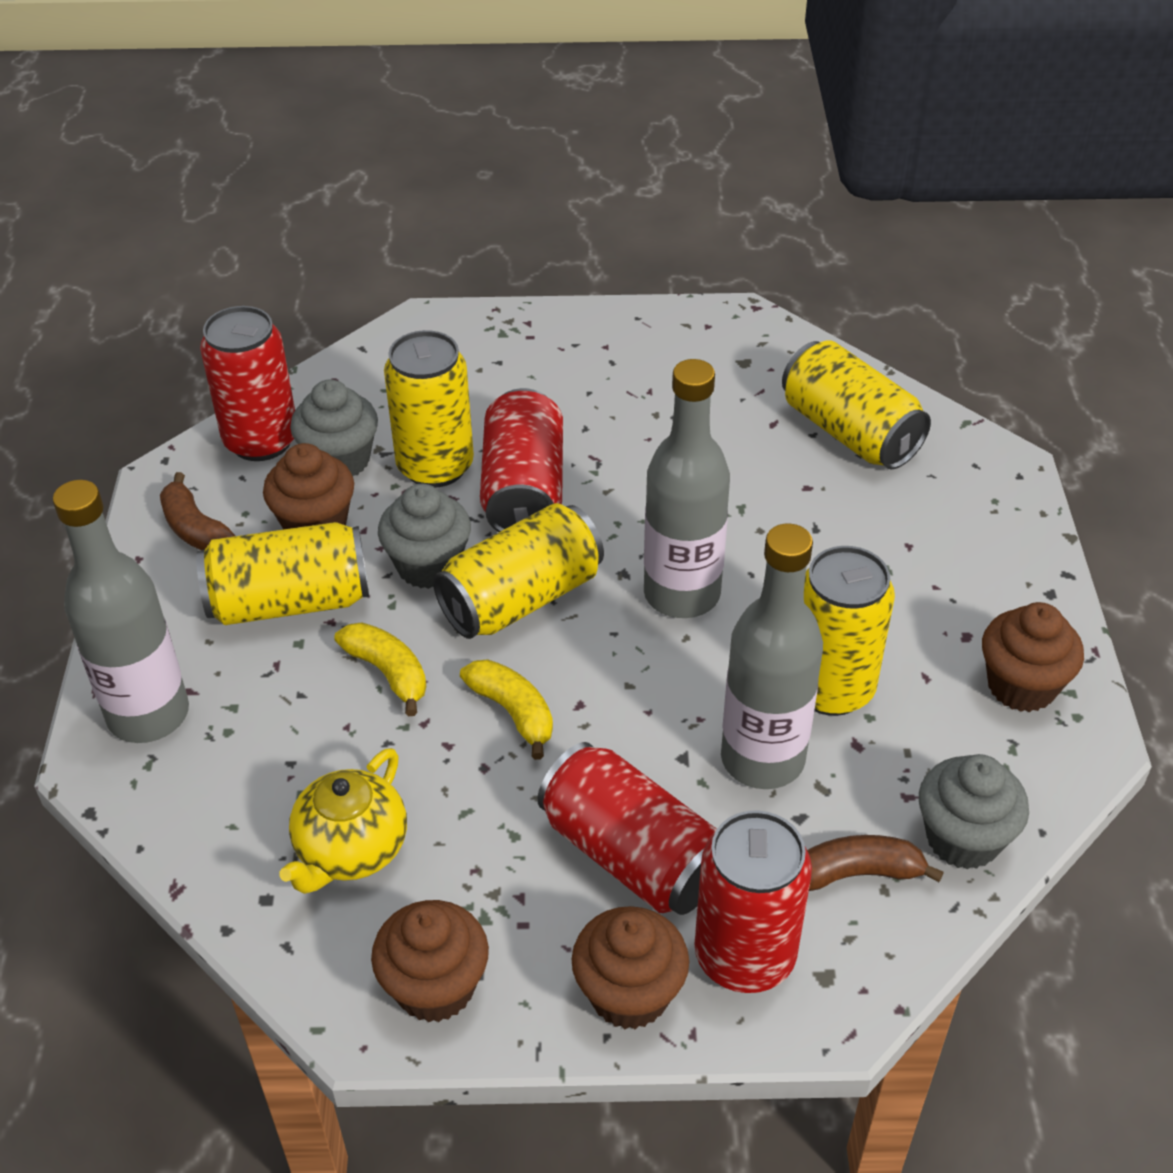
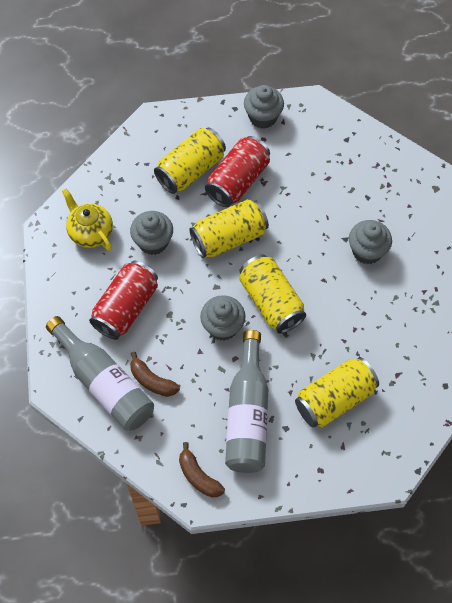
brown cupcake: 4 -> 0
grey bottle: 3 -> 2
grey cupcake: 3 -> 4
red can: 4 -> 2
yellow banana: 2 -> 0
yellow can: 5 -> 4

